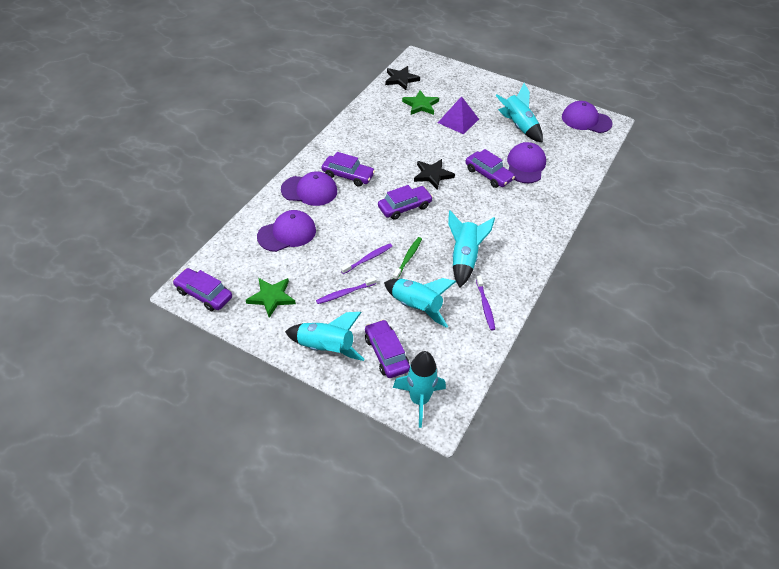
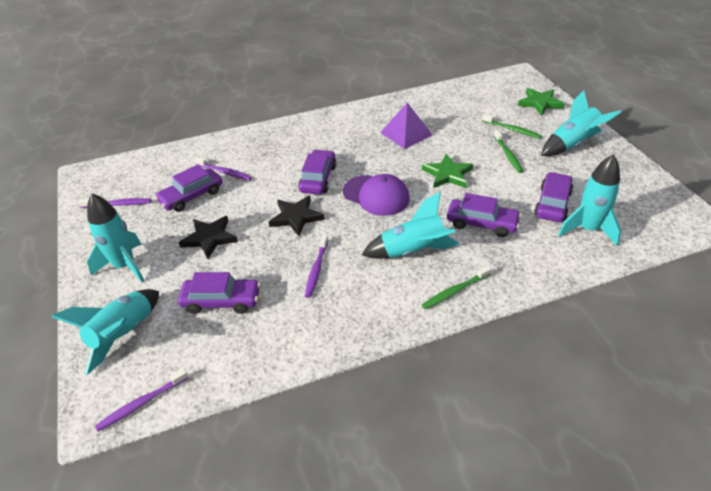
green toothbrush: 1 -> 3
purple cap: 4 -> 1
purple toothbrush: 3 -> 4

